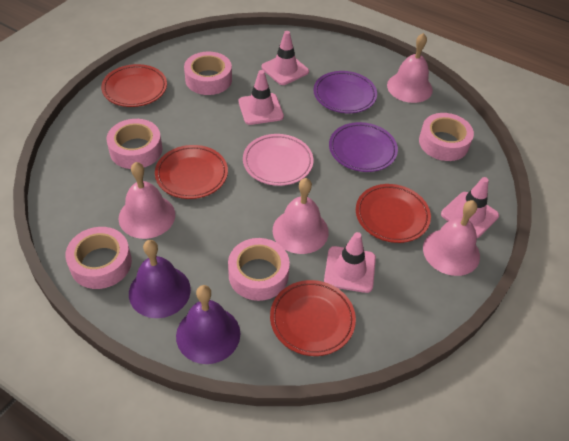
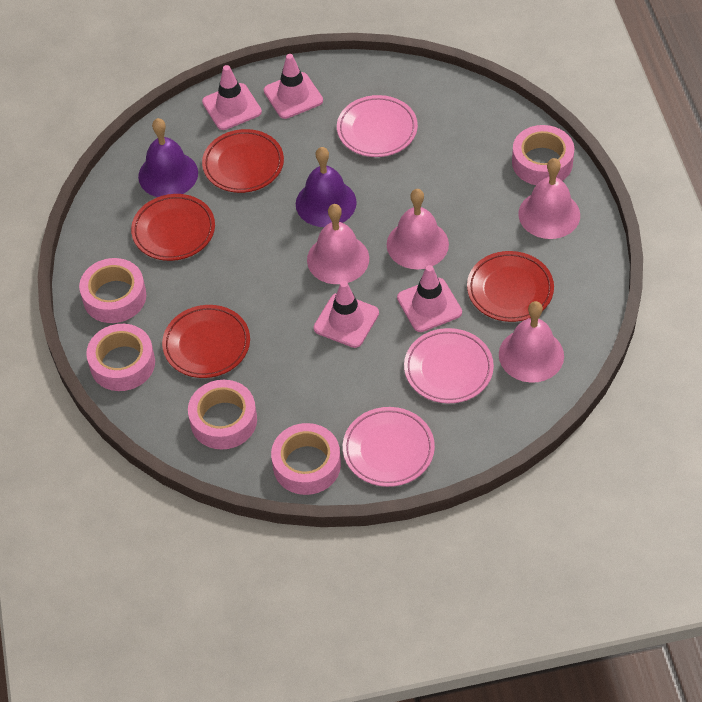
pink plate: 1 -> 3
purple plate: 2 -> 0

